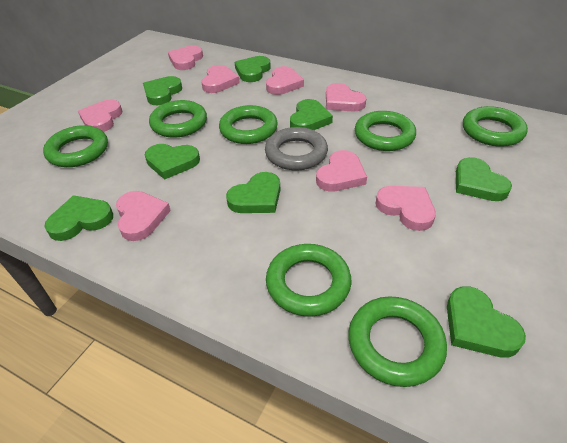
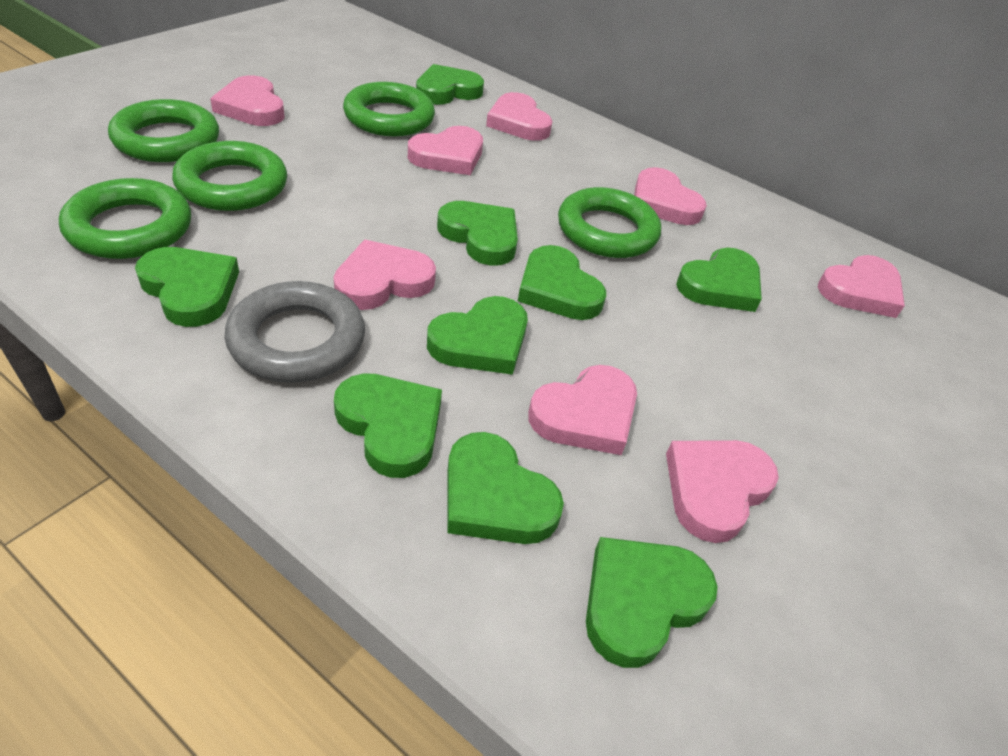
green heart: 8 -> 9
green ring: 7 -> 5

